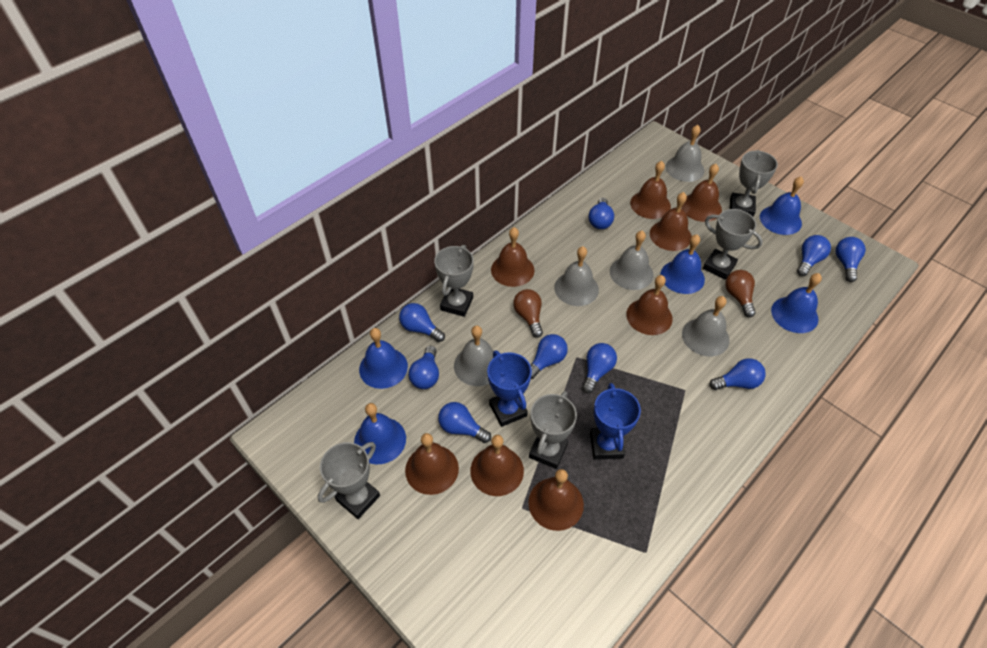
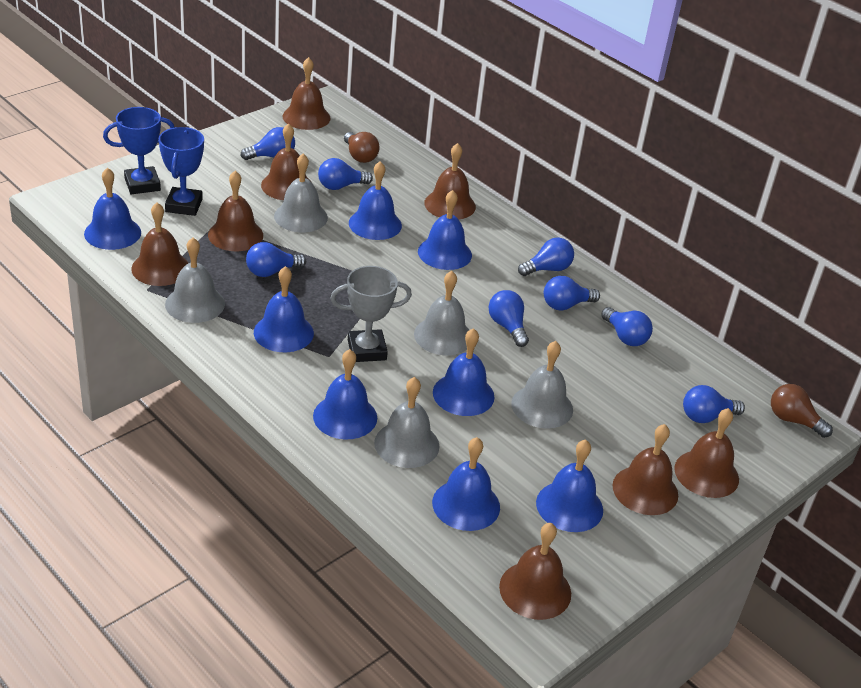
blue bell: 5 -> 8
blue light bulb: 9 -> 8
grey trophy: 5 -> 1

